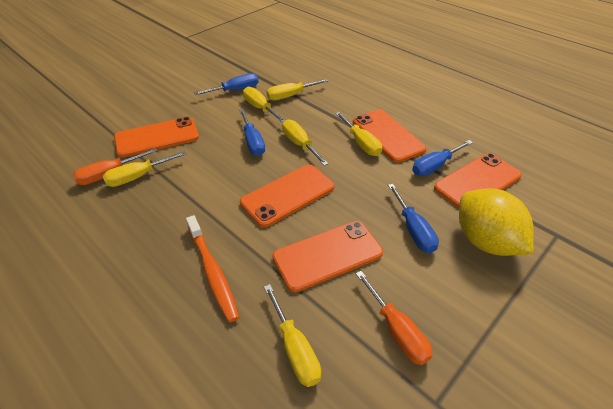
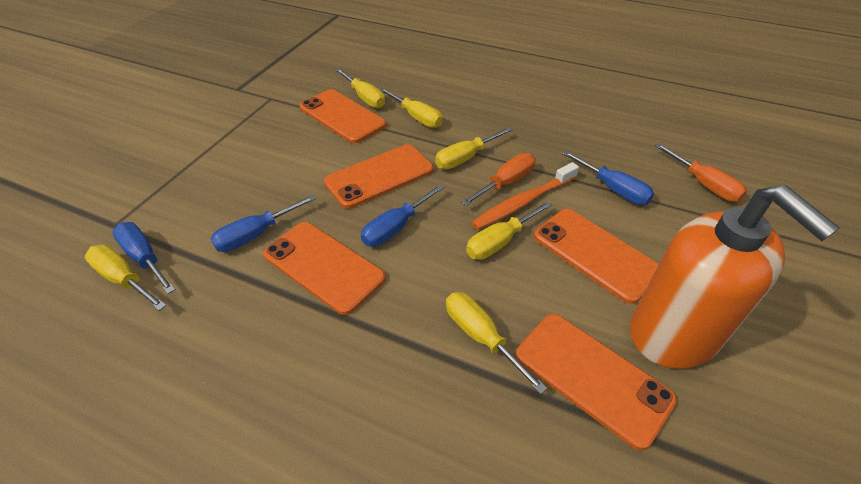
orange soap dispenser: 0 -> 1
yellow lemon: 1 -> 0

